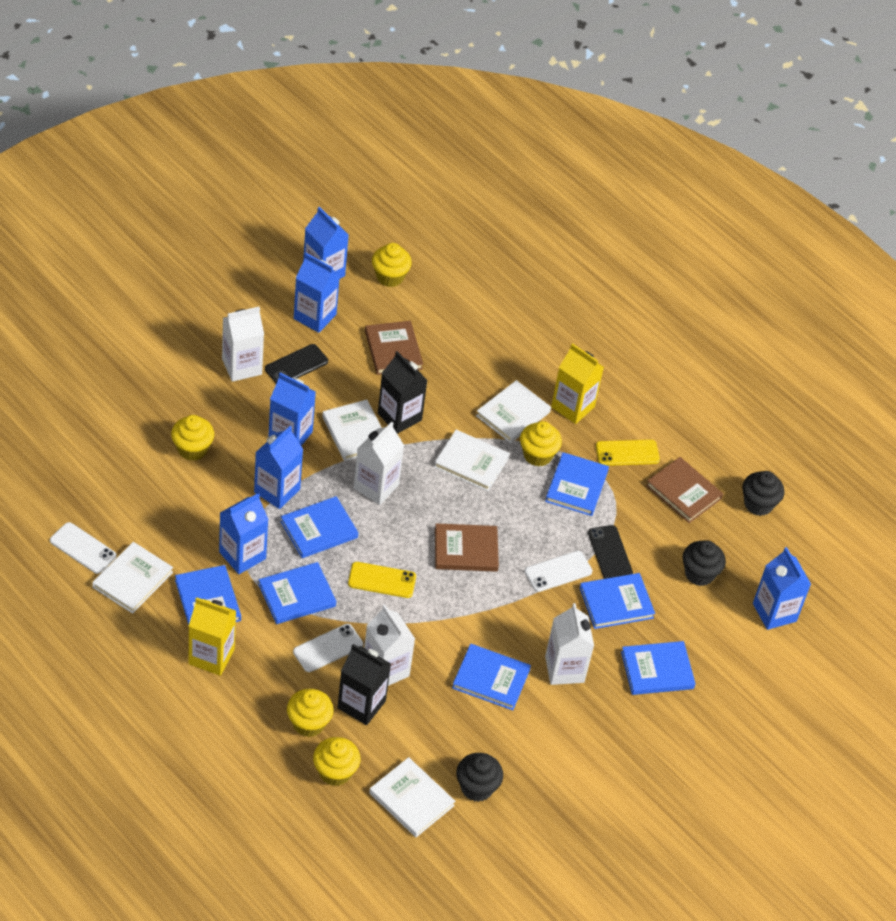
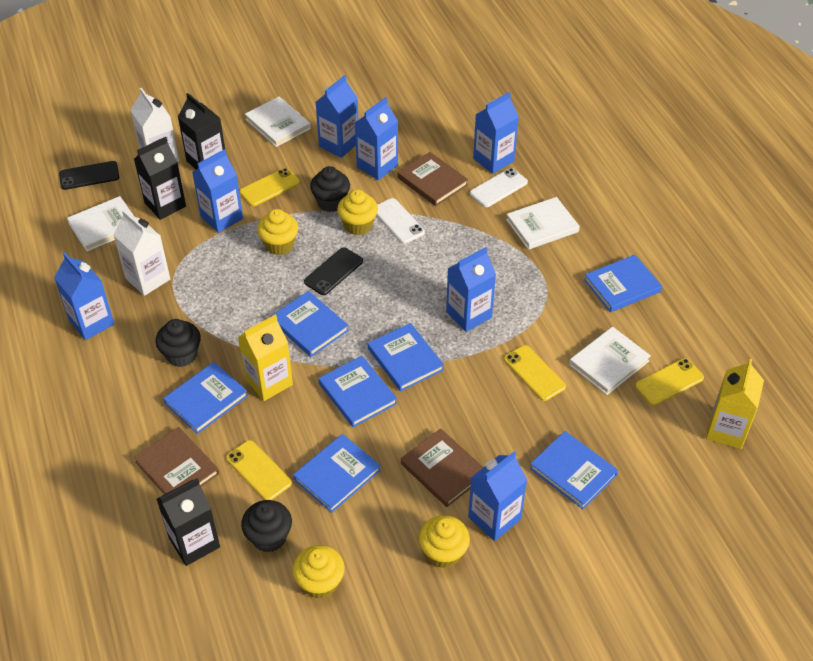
black carton: 2 -> 3
blue carton: 6 -> 7
white book: 5 -> 4
white carton: 4 -> 2
white phone: 3 -> 2
yellow cupcake: 5 -> 4
yellow phone: 2 -> 4

